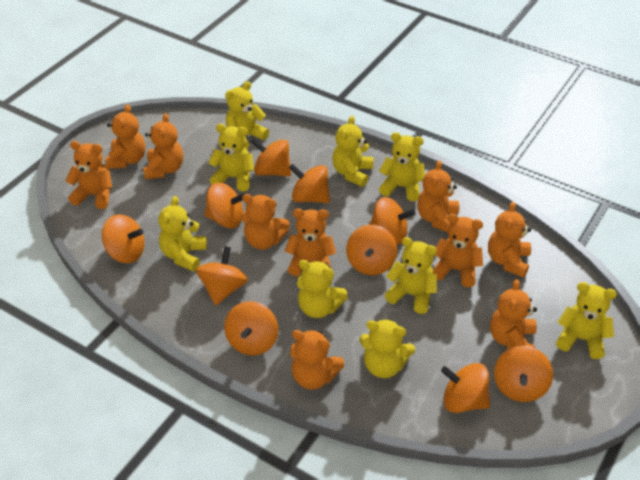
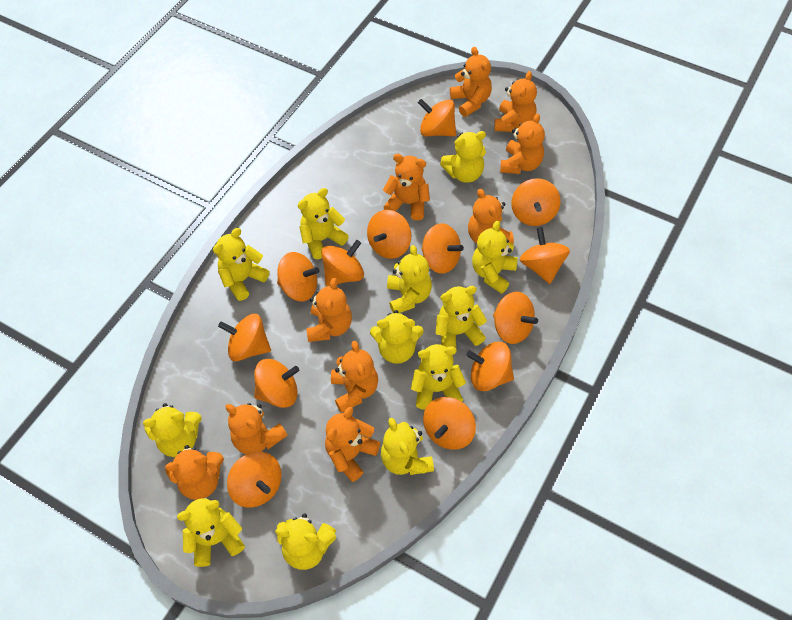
orange spinning top: 10 -> 13
yellow teddy bear: 9 -> 12

